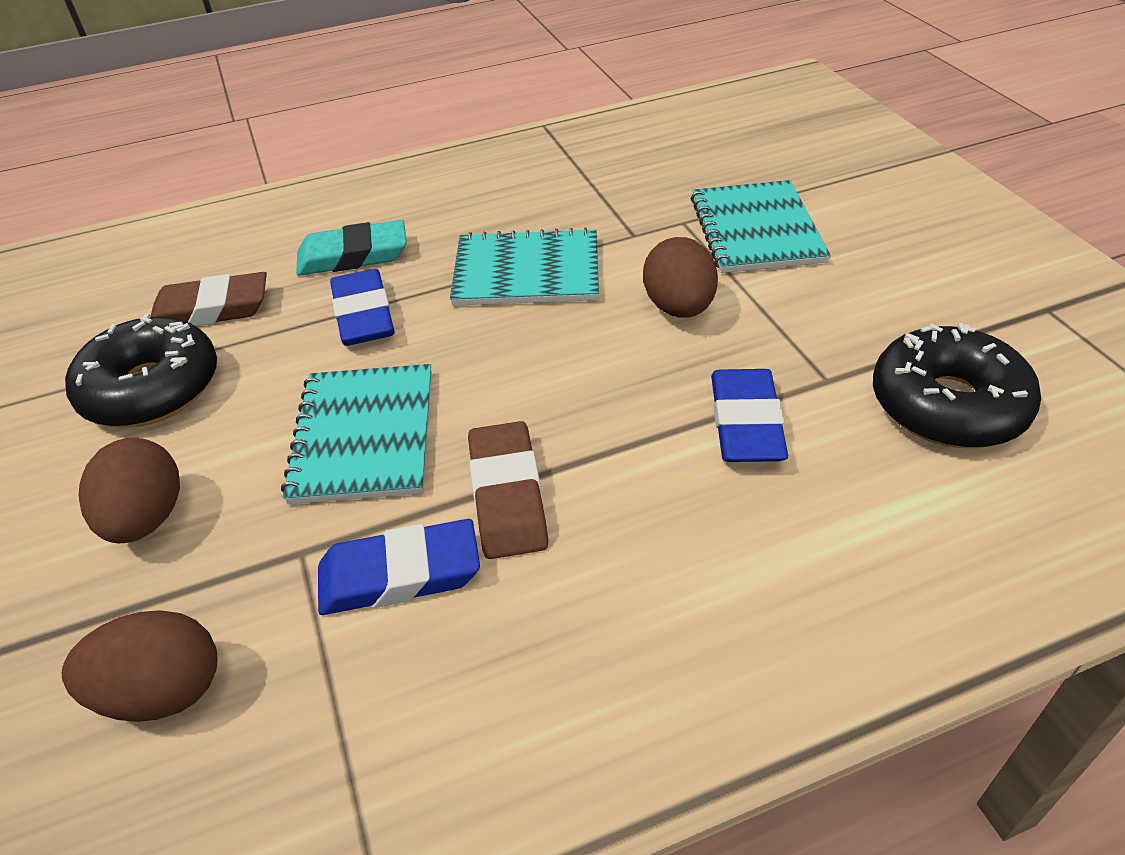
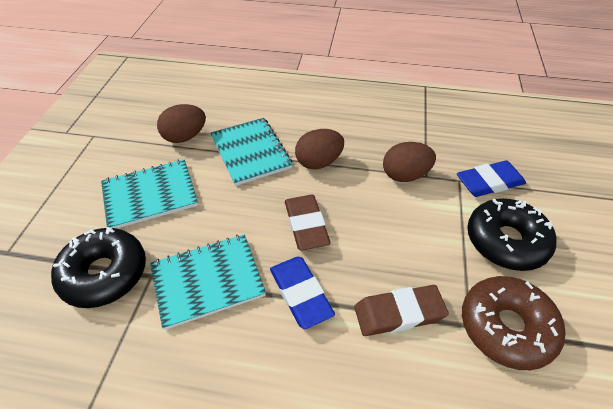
blue eraser: 3 -> 2
brown donut: 0 -> 1
turquoise eraser: 1 -> 0

